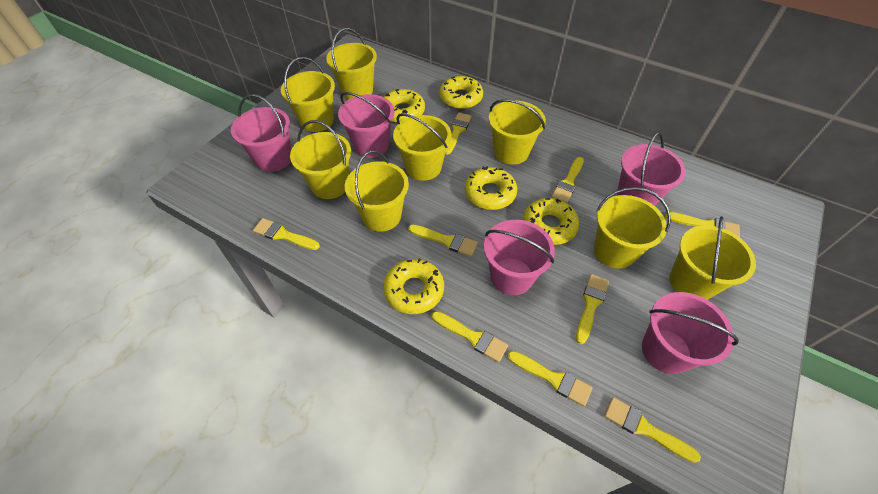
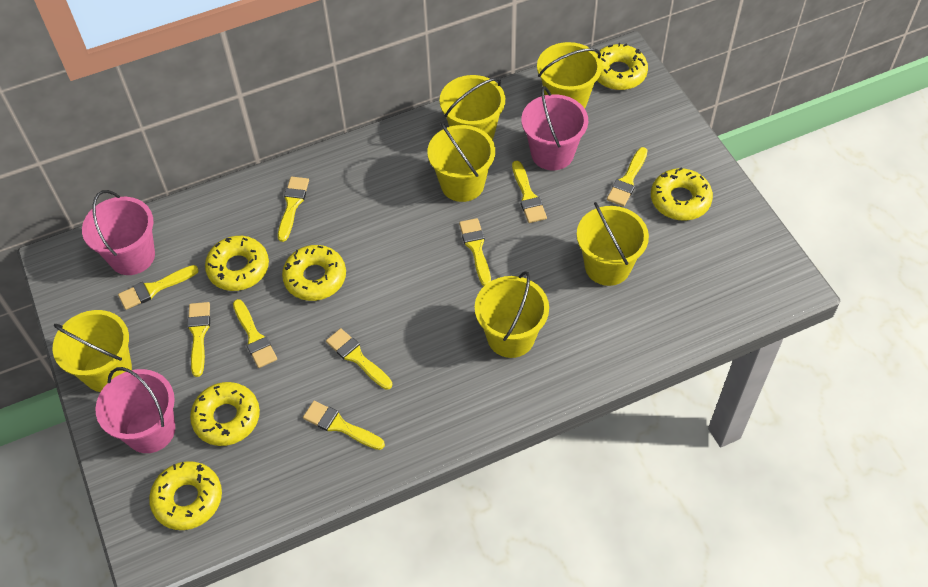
pink bucket: 5 -> 3
yellow bucket: 8 -> 6
yellow donut: 5 -> 6

